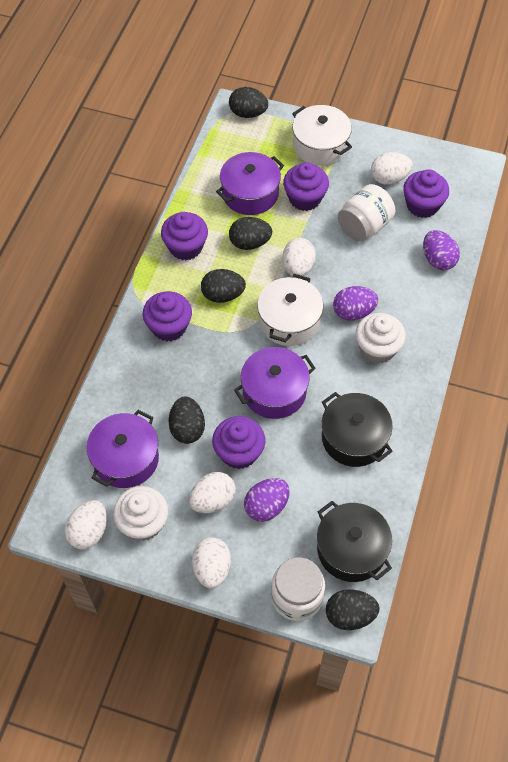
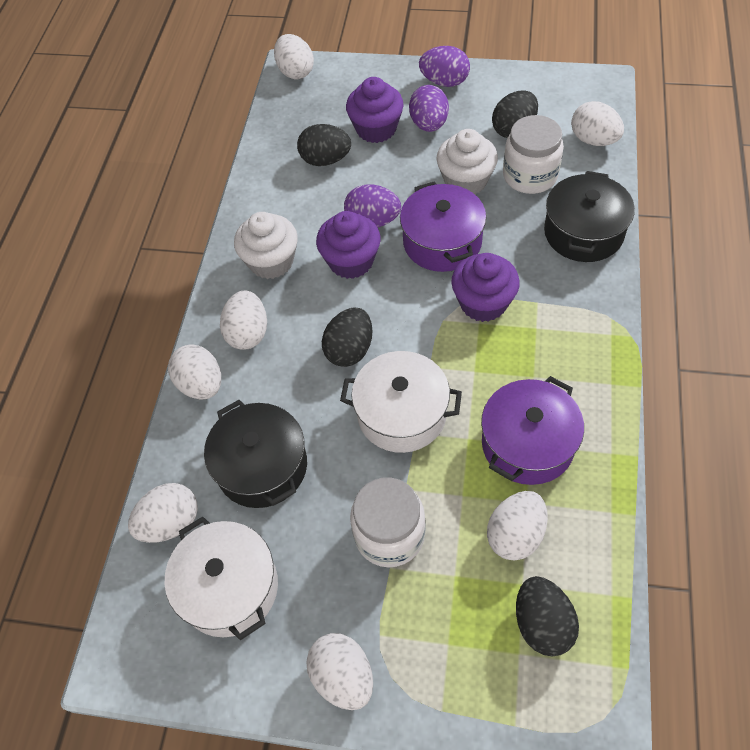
black egg: 5 -> 4
purple cupcake: 5 -> 3
purple pot: 3 -> 2
white egg: 5 -> 7

